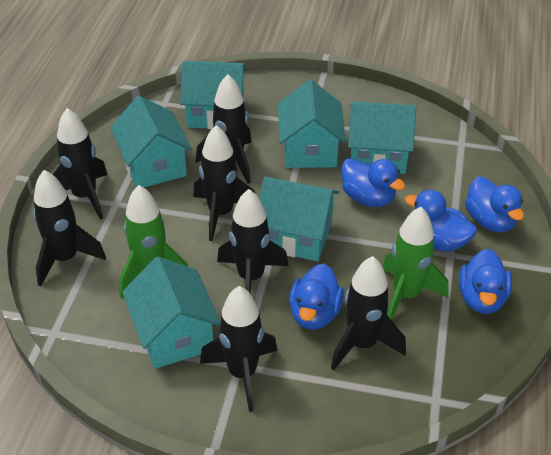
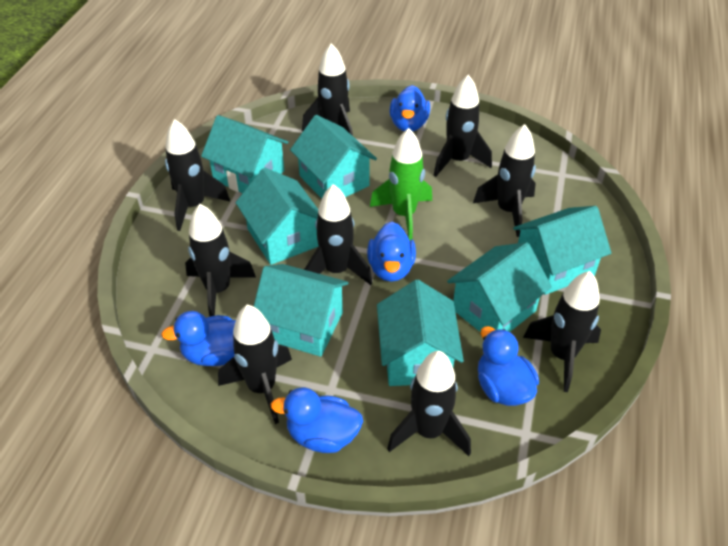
black rocket: 7 -> 9
green rocket: 2 -> 1
turquoise house: 6 -> 7

